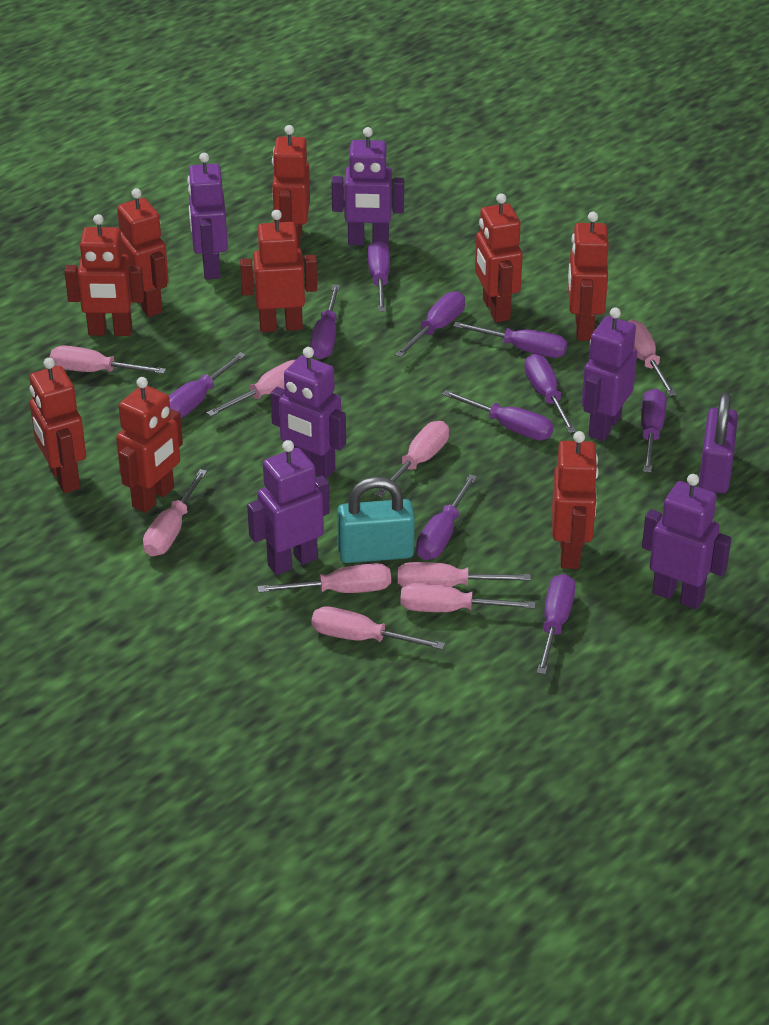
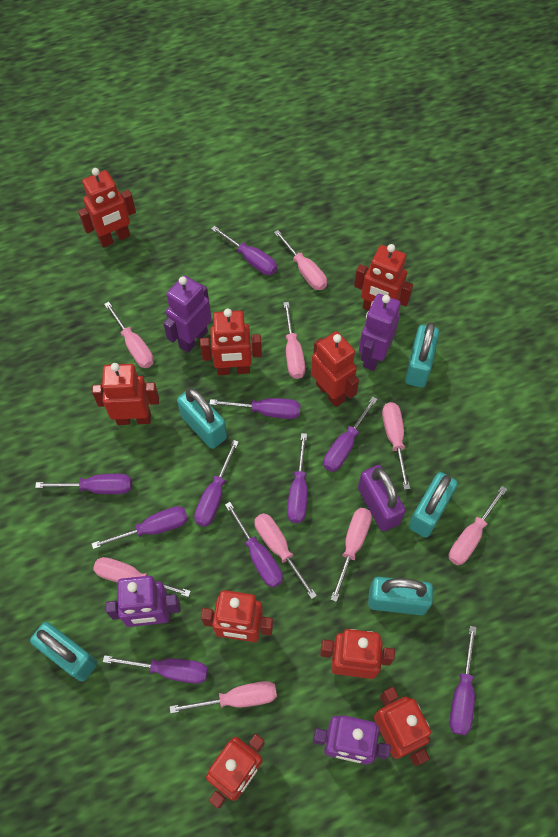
purple robot: 6 -> 4
turquoise padlock: 1 -> 5

